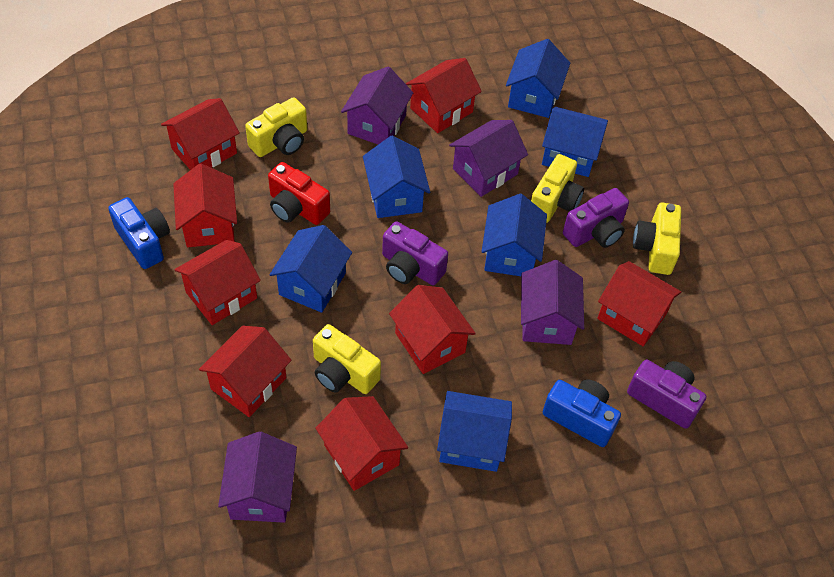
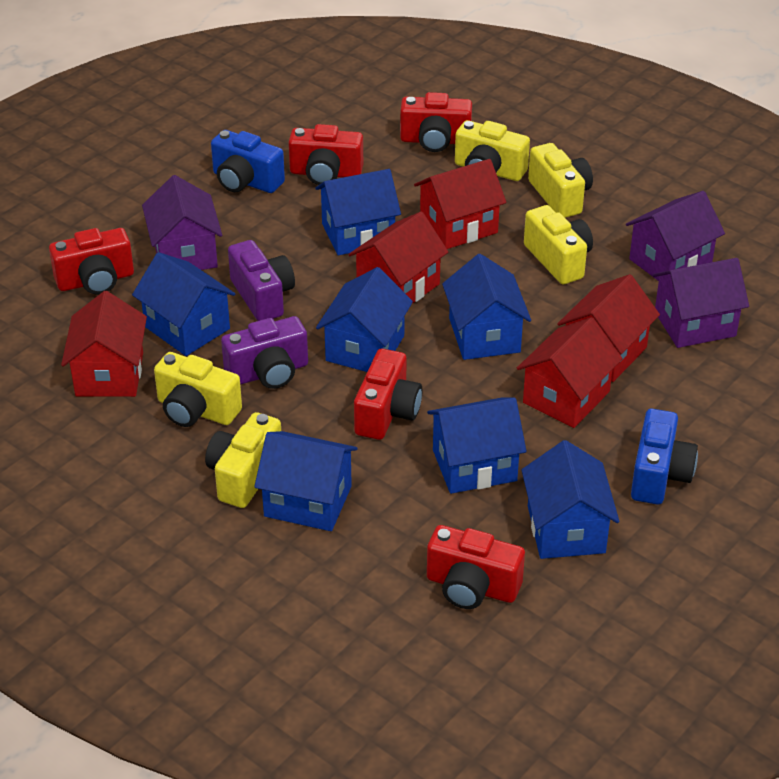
blue house: 6 -> 7
purple camera: 3 -> 2
purple house: 4 -> 3
red camera: 1 -> 5
red house: 8 -> 5
yellow camera: 4 -> 5

